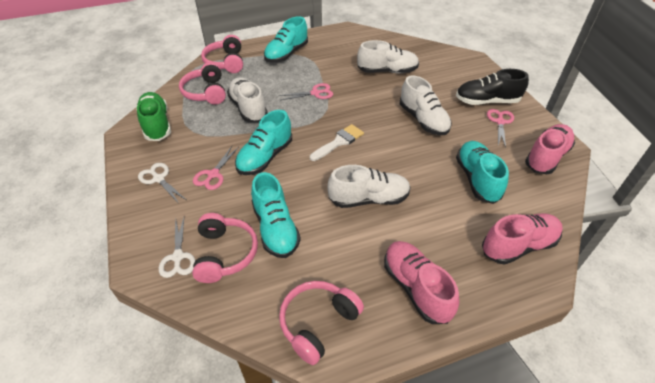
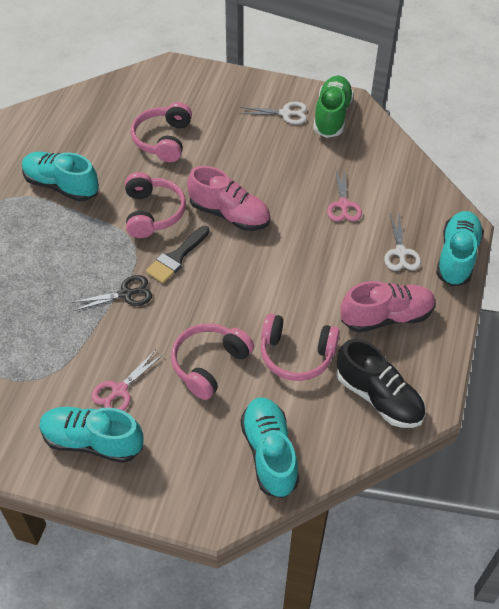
black brush: 0 -> 1
black scissors: 0 -> 1
pink scissors: 3 -> 2
pink shoe: 3 -> 2
white brush: 1 -> 0
white shoe: 4 -> 0

